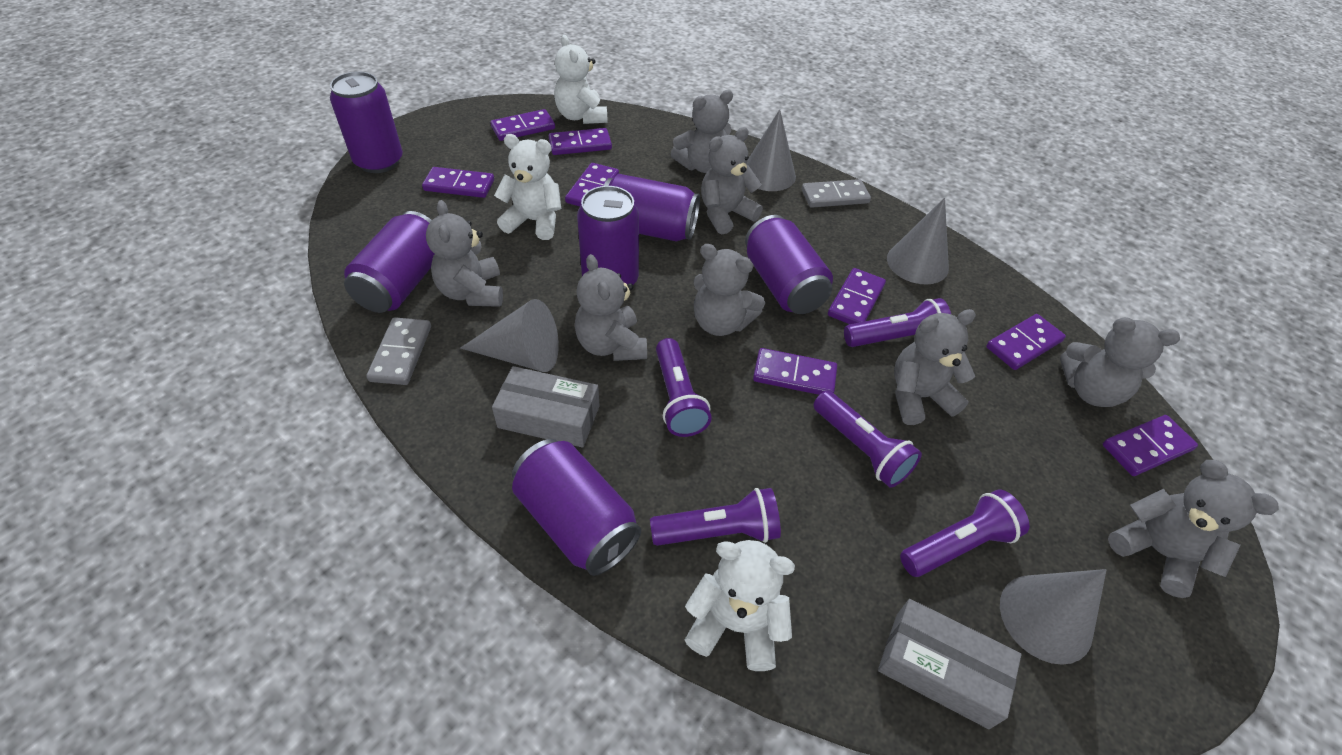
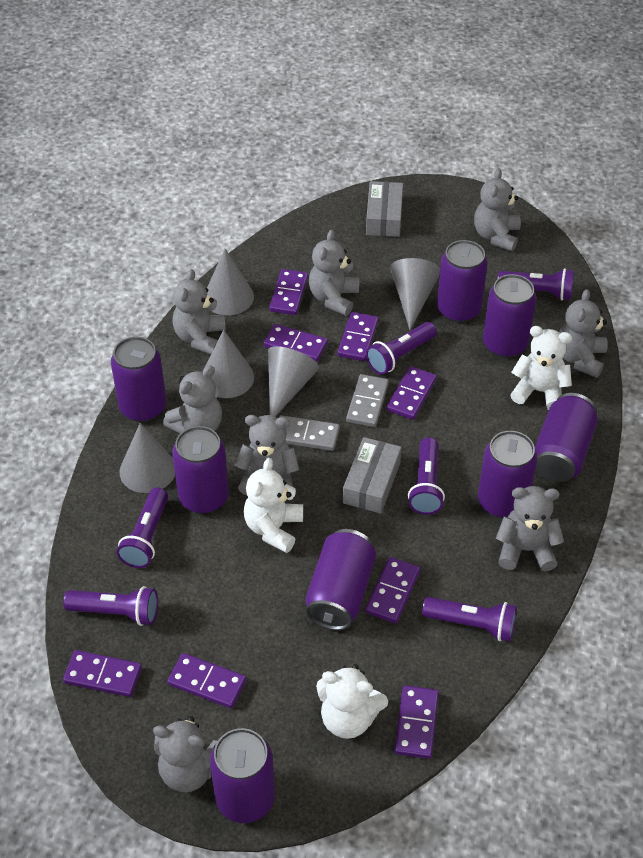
grey cone: 4 -> 5
purple can: 6 -> 8
purple flashlight: 5 -> 6

